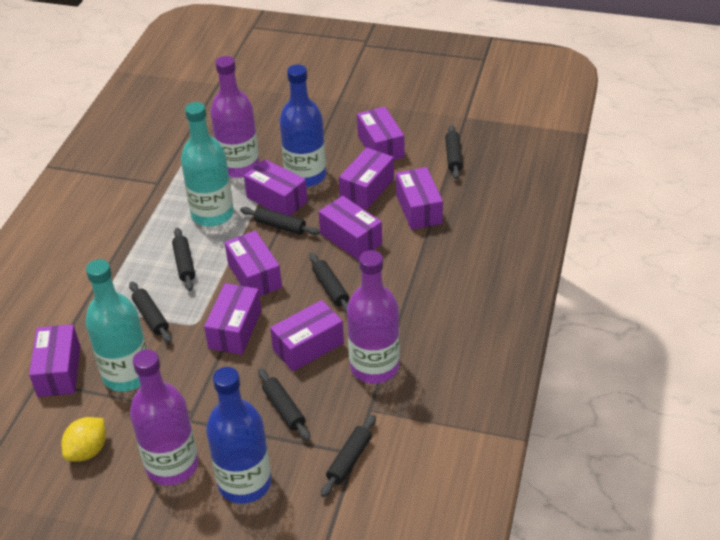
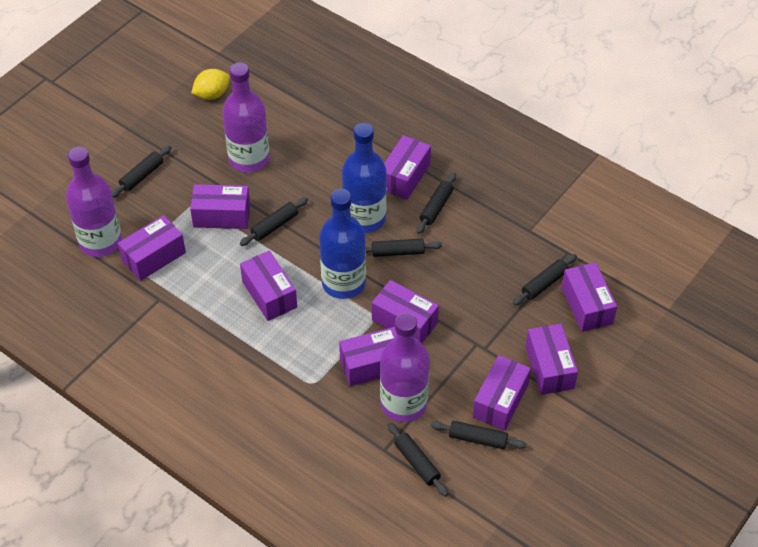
turquoise bottle: 2 -> 0

